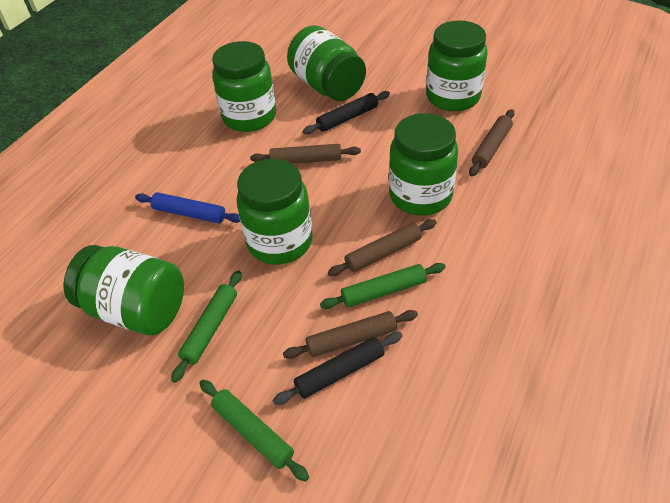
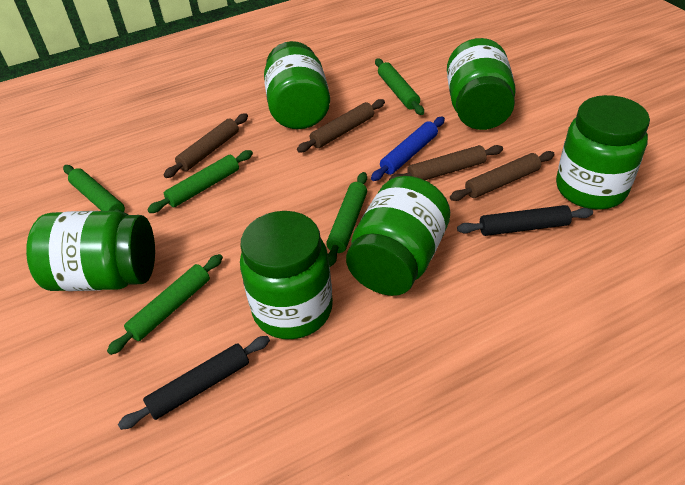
green rolling pin: 3 -> 5

